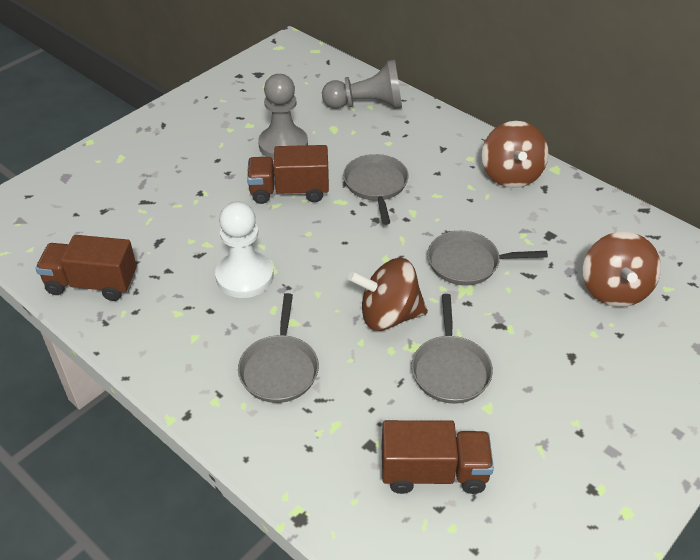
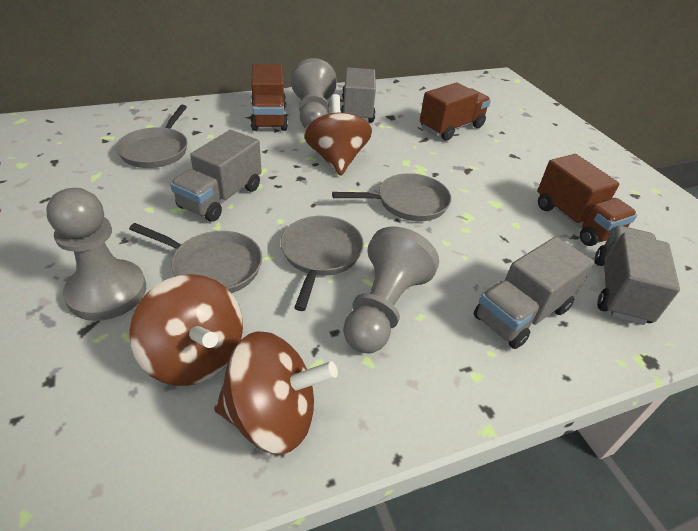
grey pawn: 2 -> 3
grey truck: 0 -> 4
white pawn: 1 -> 0

